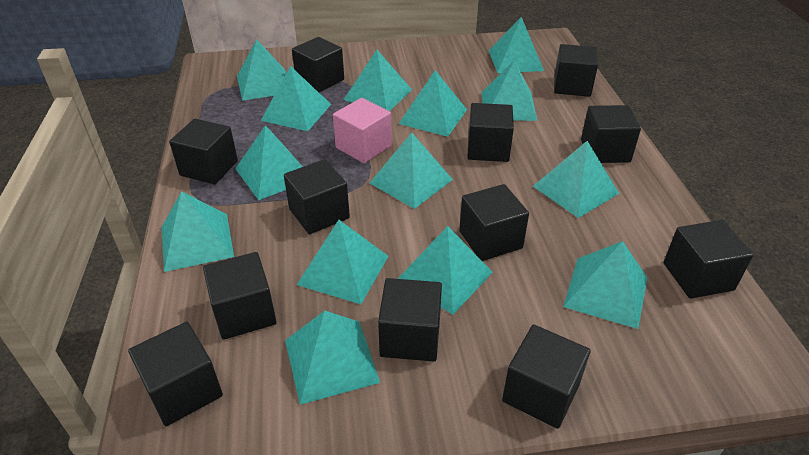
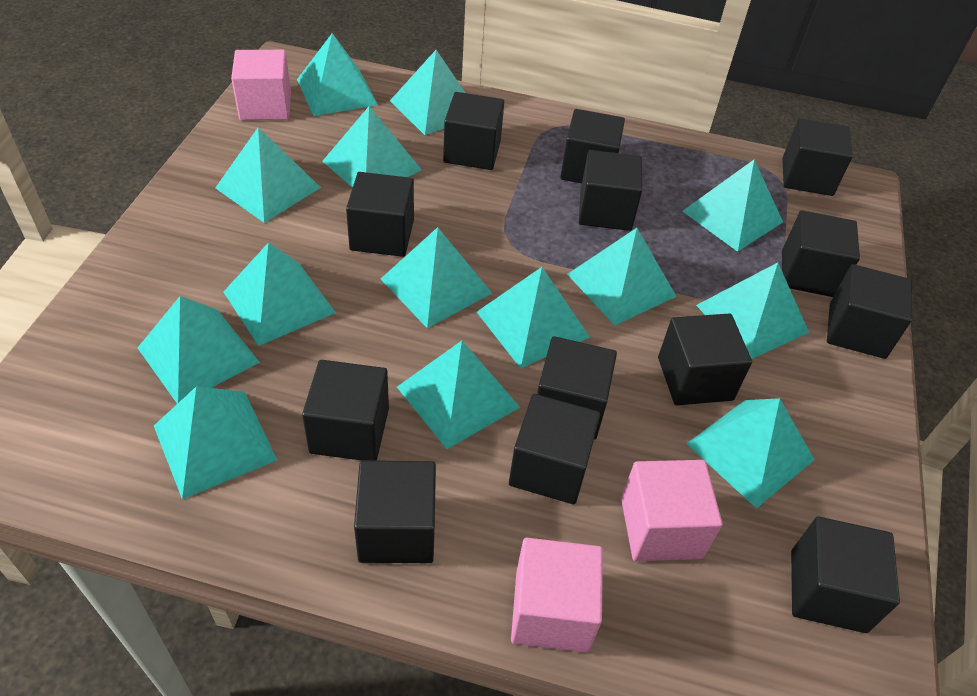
black cube: 12 -> 13
pink cube: 1 -> 3

